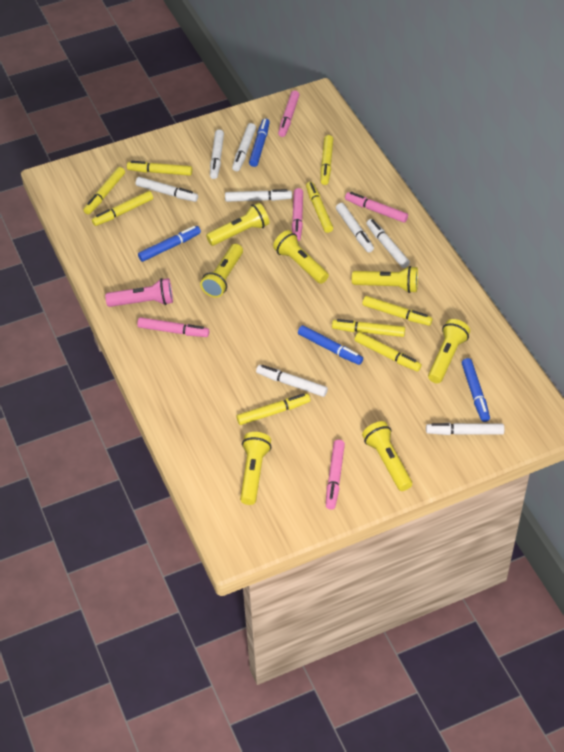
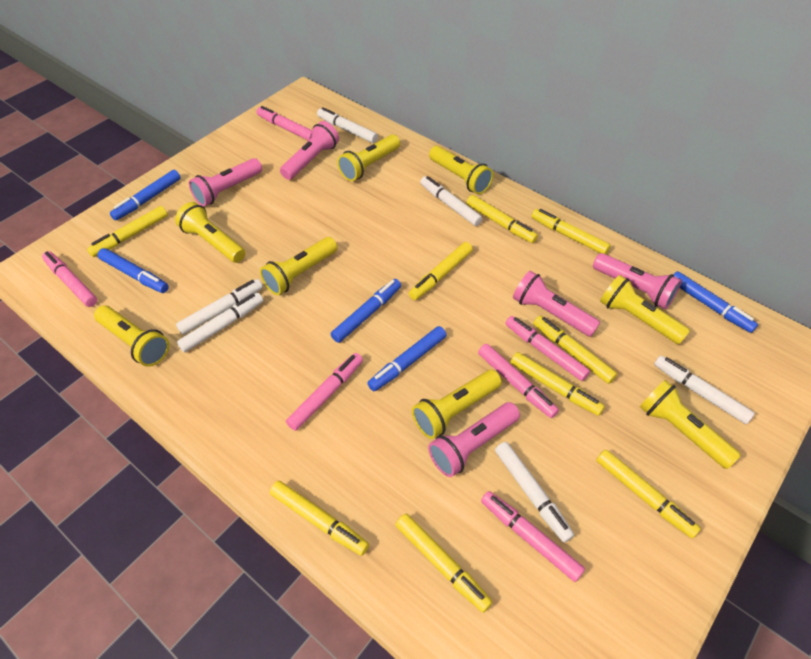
blue marker: 4 -> 5
pink flashlight: 1 -> 5
pink marker: 5 -> 6
white marker: 8 -> 6
yellow flashlight: 7 -> 8

